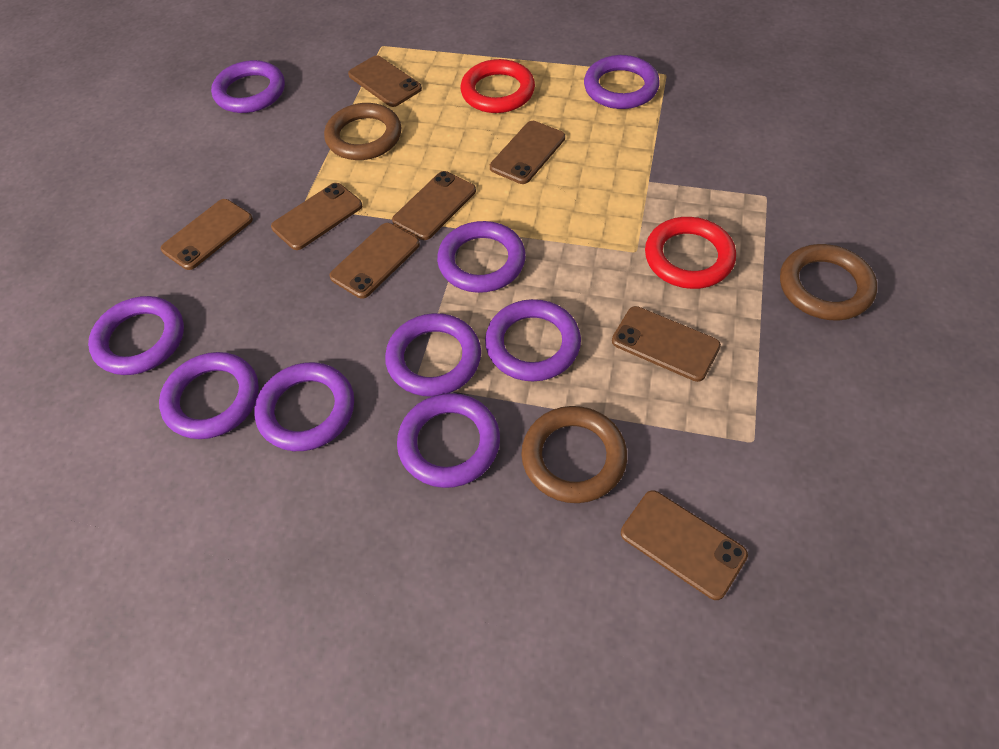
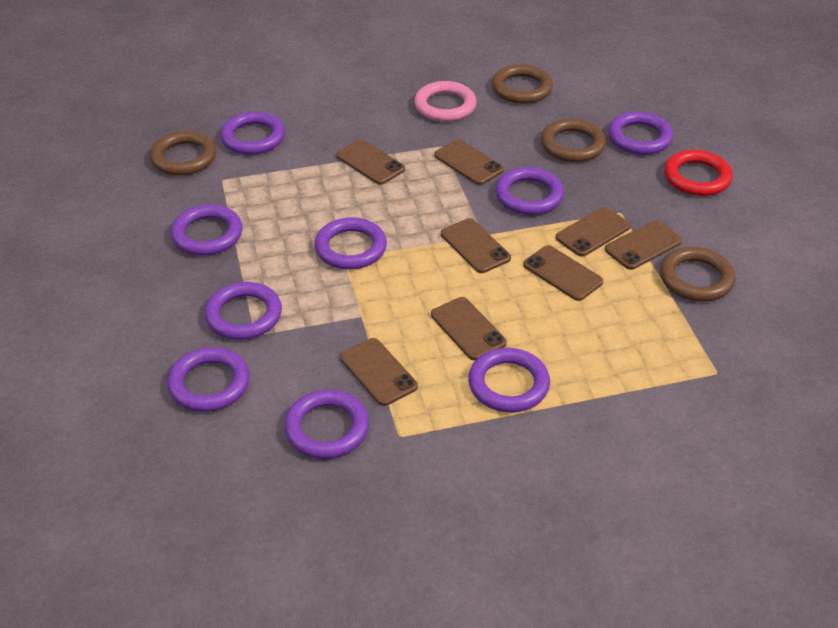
brown ring: 3 -> 4
pink ring: 0 -> 1
red ring: 2 -> 1

